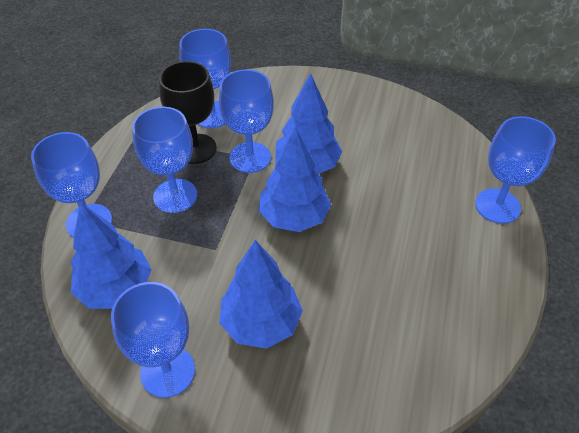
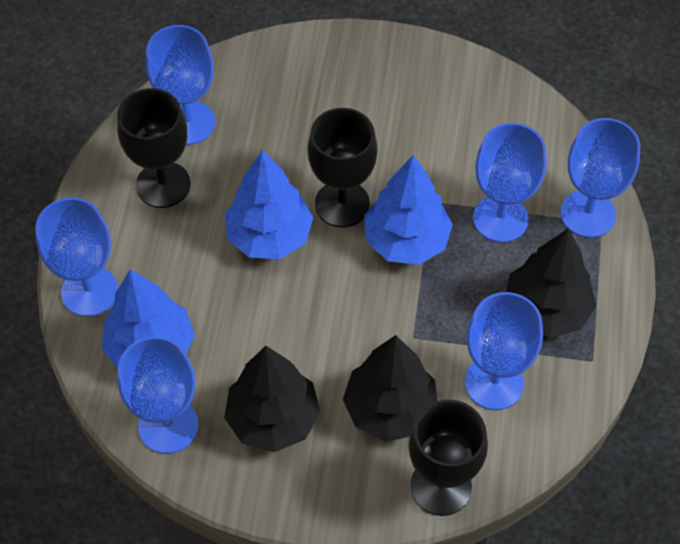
black goblet: 1 -> 3
black tree: 0 -> 3
blue tree: 4 -> 3

